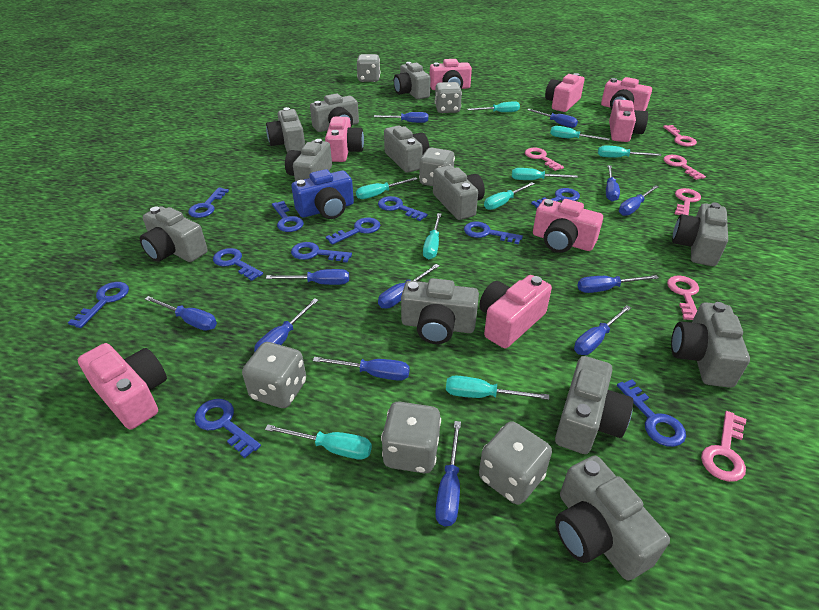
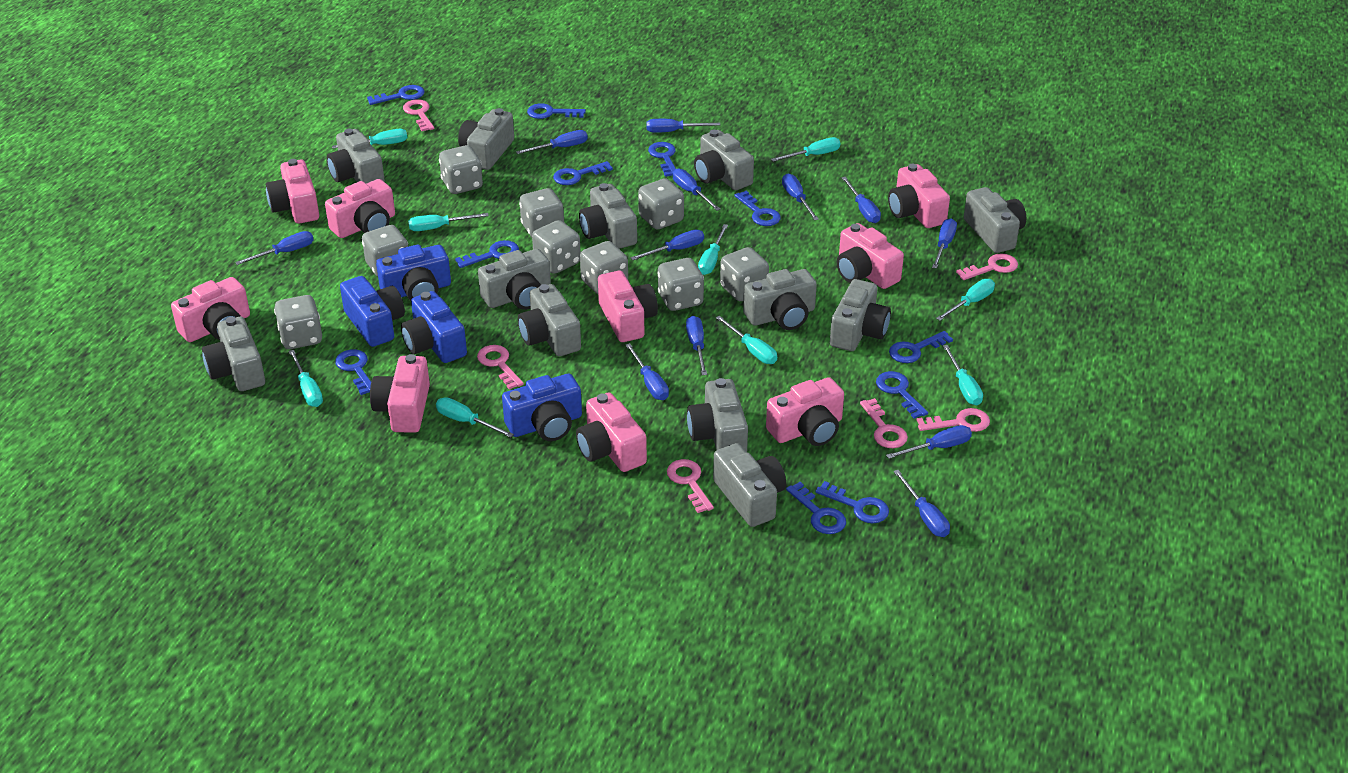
blue camera: 1 -> 4
grey dice: 6 -> 9
pink camera: 8 -> 9

